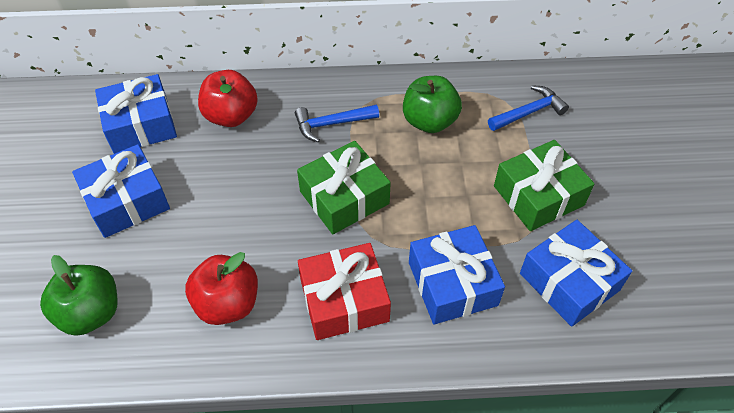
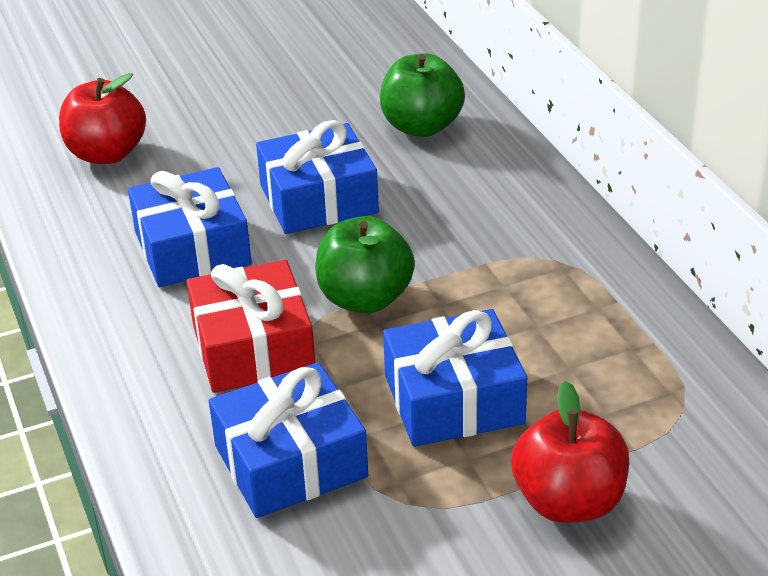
blue hammer: 2 -> 0
green gift: 2 -> 0

